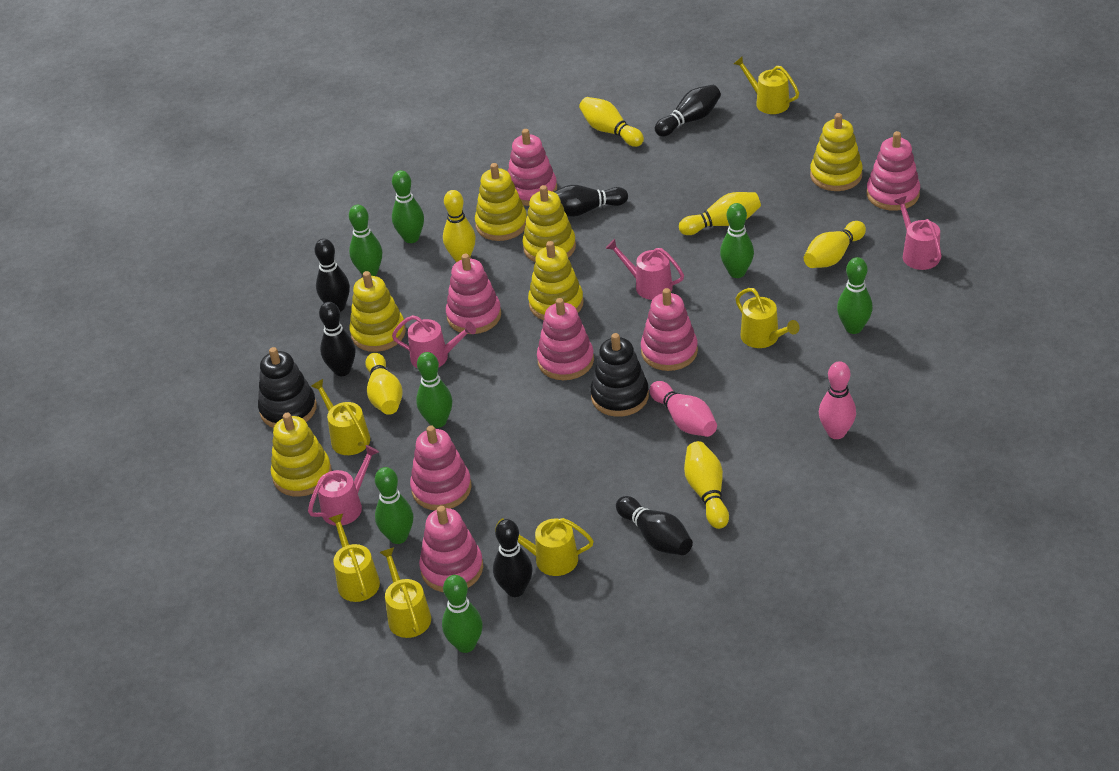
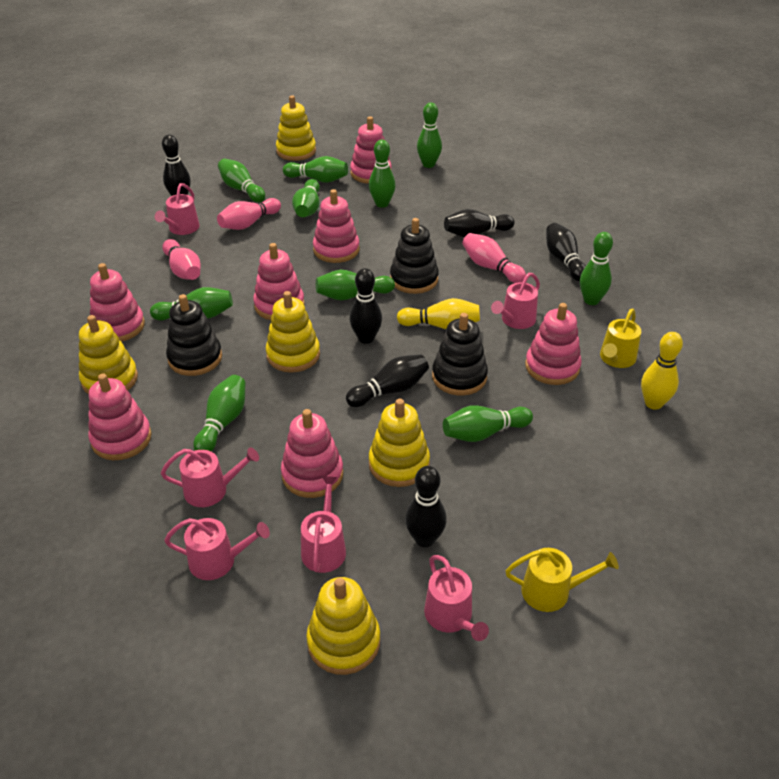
black stacking toy: 2 -> 3
green bowling pin: 7 -> 10
pink bowling pin: 2 -> 3
pink watering can: 4 -> 6
yellow bowling pin: 6 -> 2
yellow stacking toy: 6 -> 5
yellow watering can: 6 -> 2

